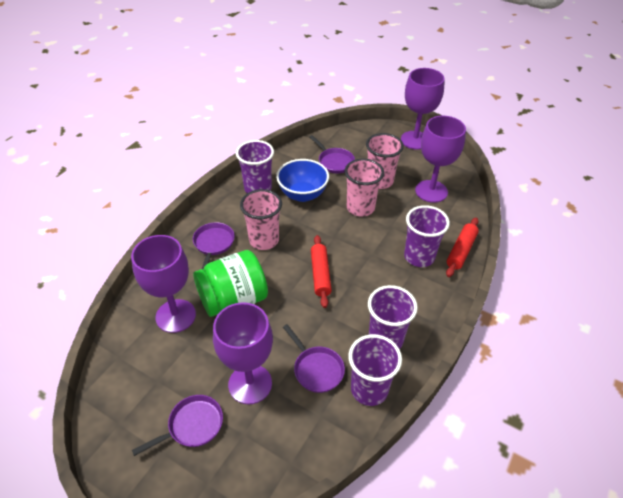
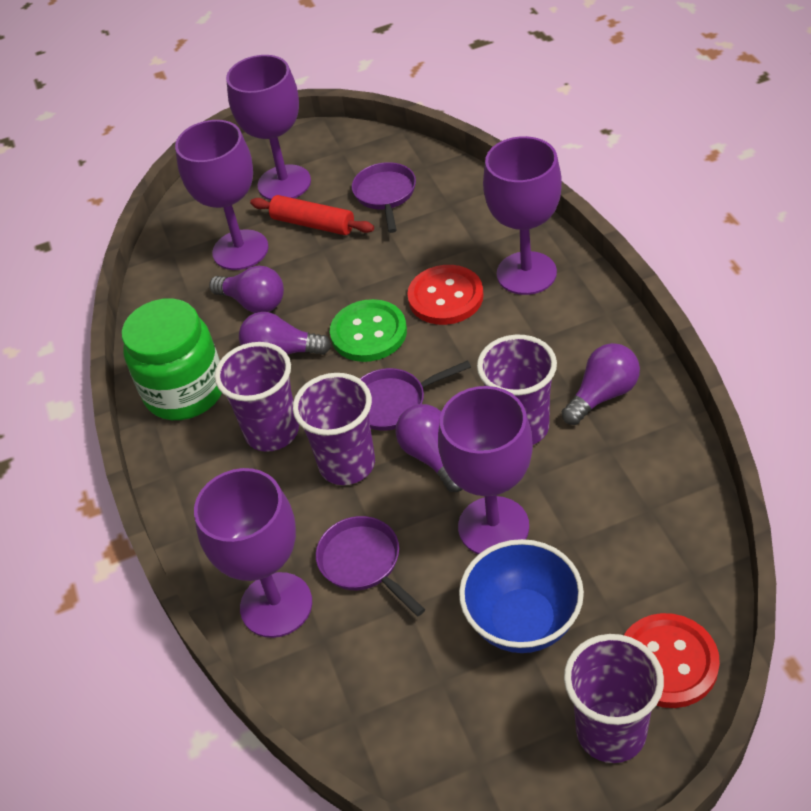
green button: 0 -> 1
pink cup: 3 -> 0
purple goblet: 4 -> 5
purple light bulb: 0 -> 4
purple pan: 4 -> 3
red button: 0 -> 2
red rolling pin: 2 -> 1

